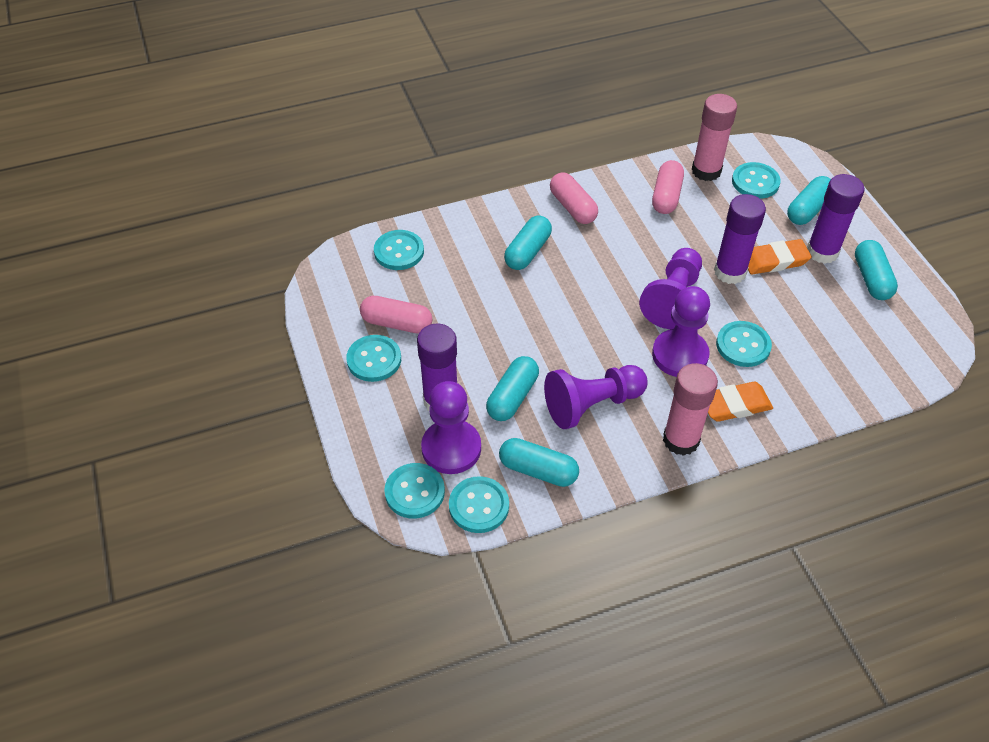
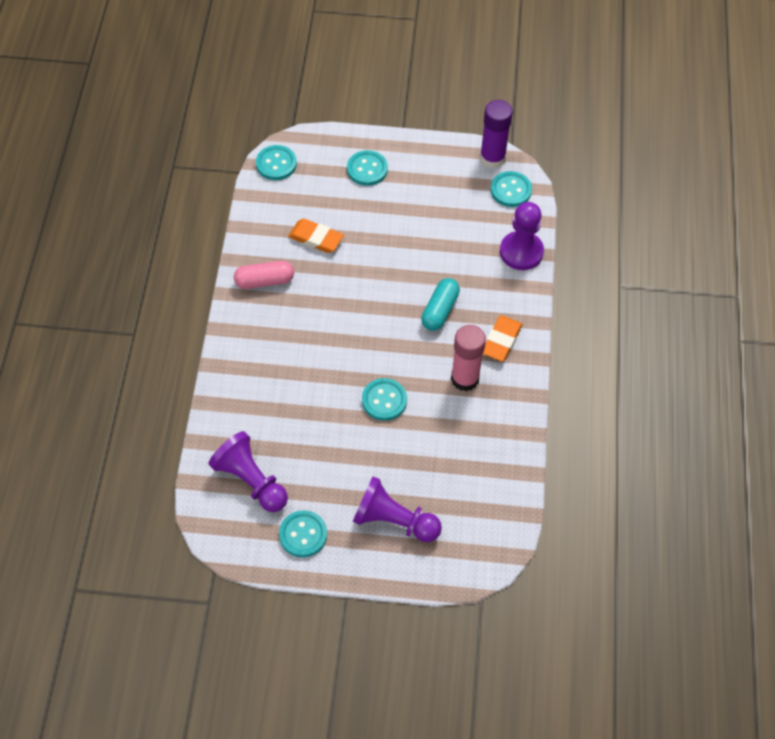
pink capsule: 3 -> 1
pink glue stick: 2 -> 1
purple glue stick: 3 -> 1
purple pawn: 4 -> 3
turquoise button: 6 -> 5
turquoise capsule: 5 -> 1

